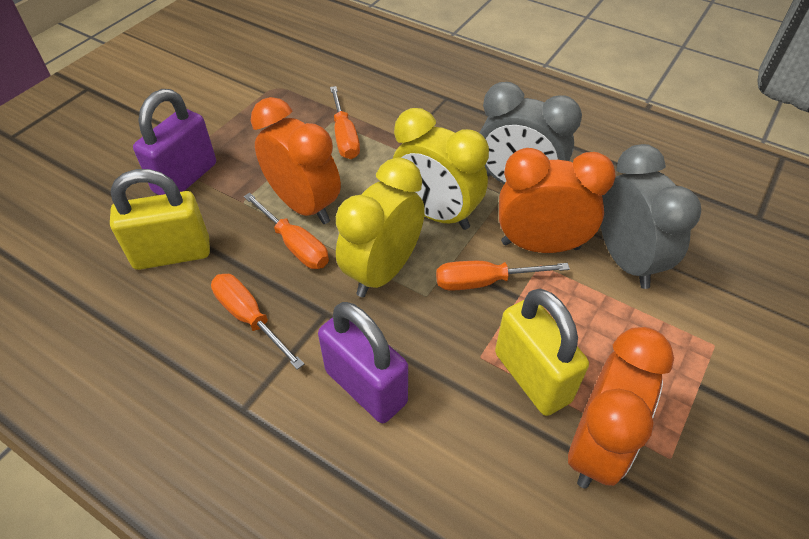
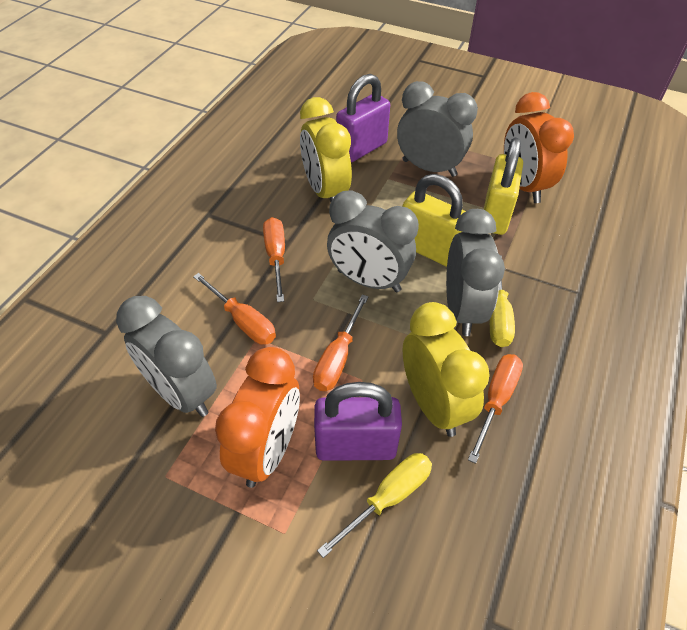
grey clock: 2 -> 4
orange clock: 3 -> 2
yellow screwdriver: 0 -> 2

